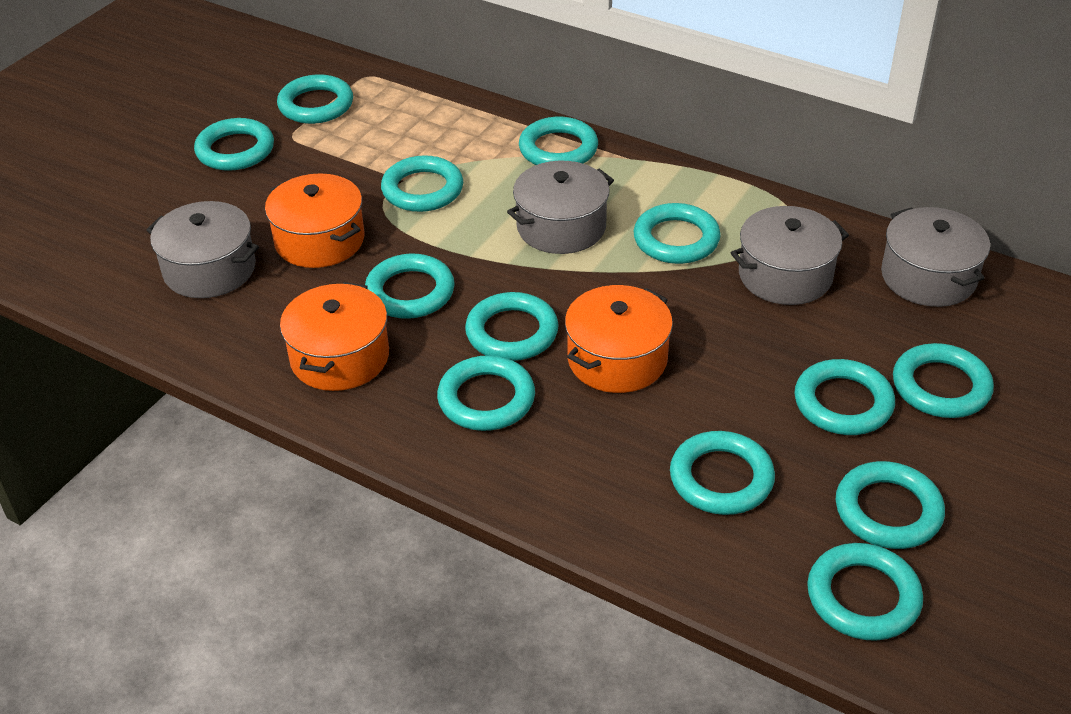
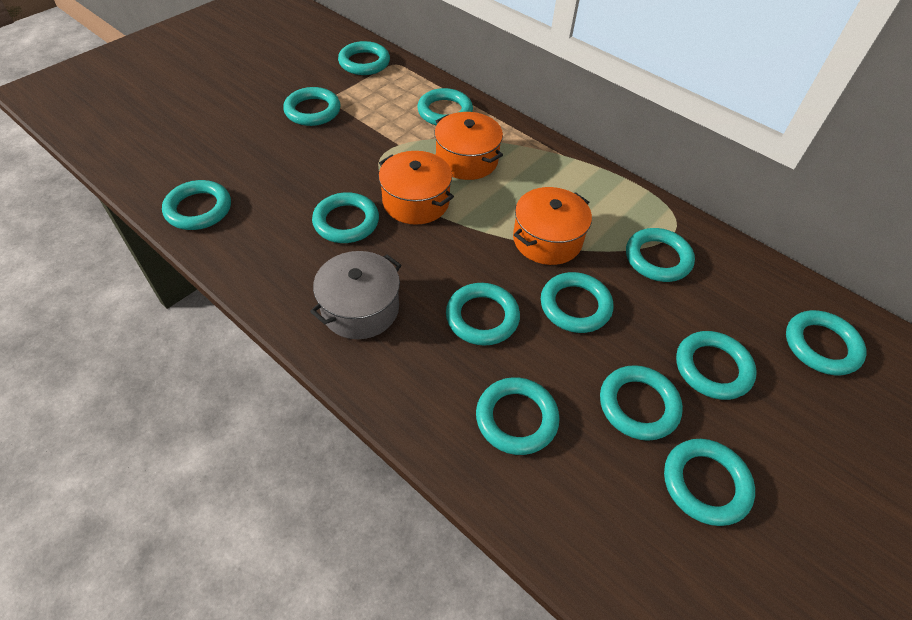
grey pot: 4 -> 1

